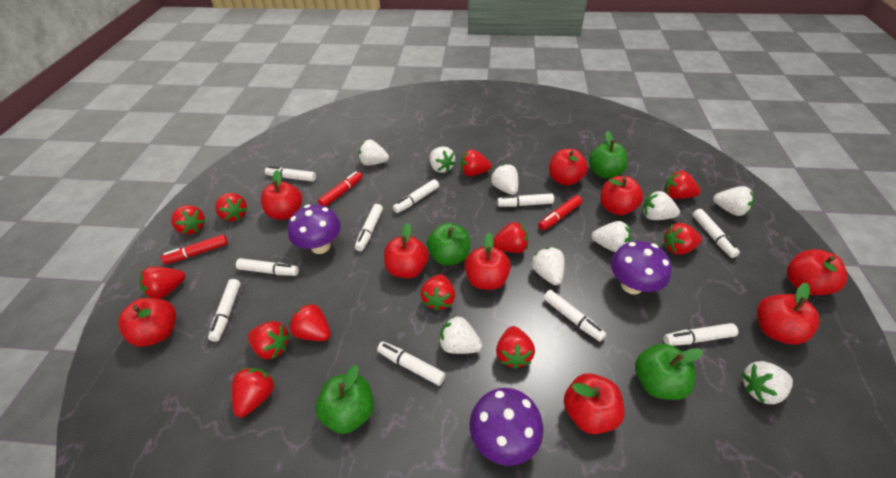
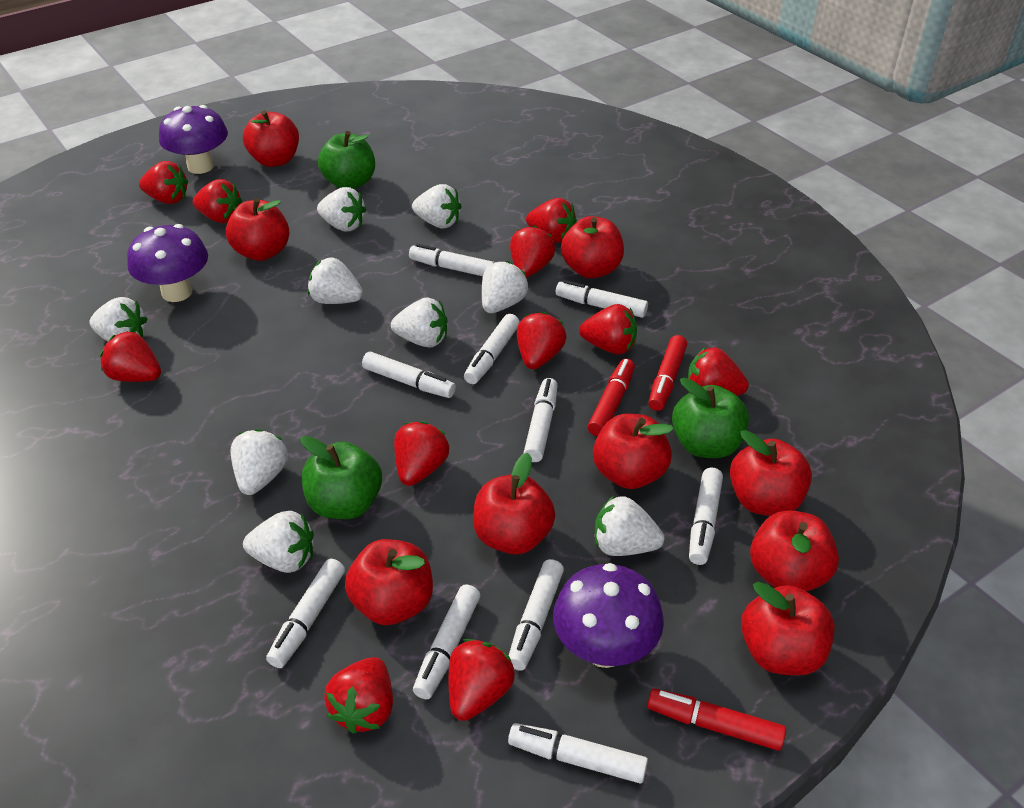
green apple: 4 -> 3
red strawberry: 12 -> 11

